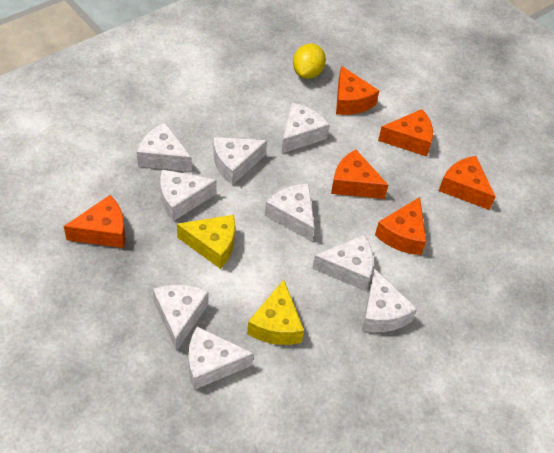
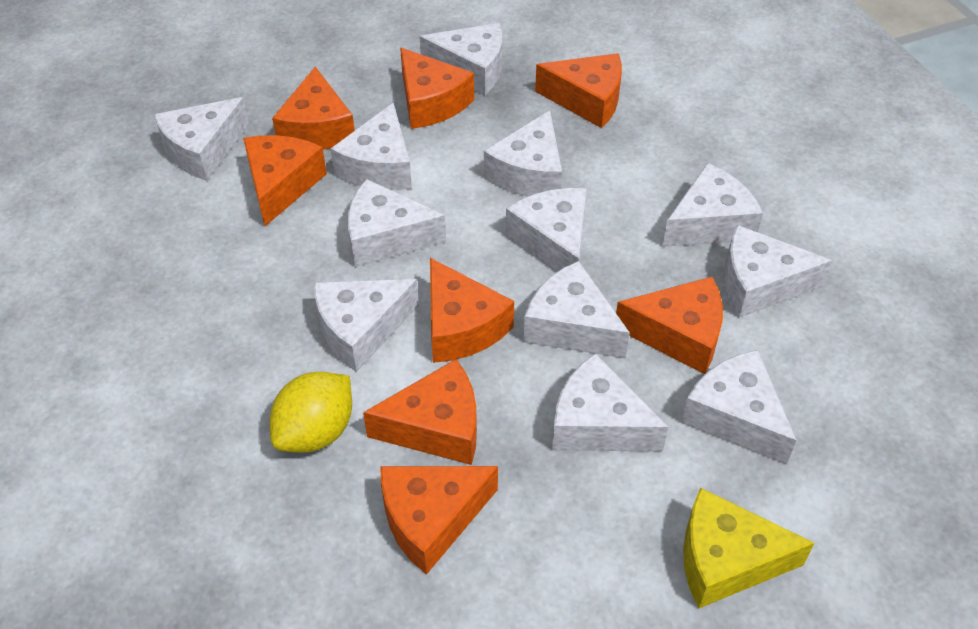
orange cheese: 6 -> 8
white cheese: 9 -> 12
yellow cheese: 2 -> 1

